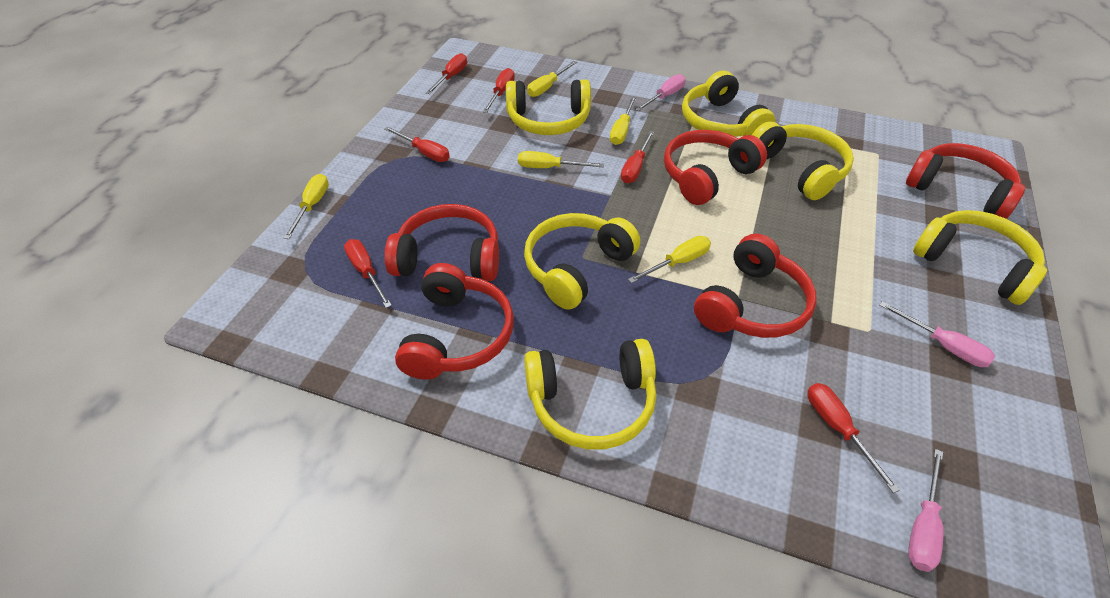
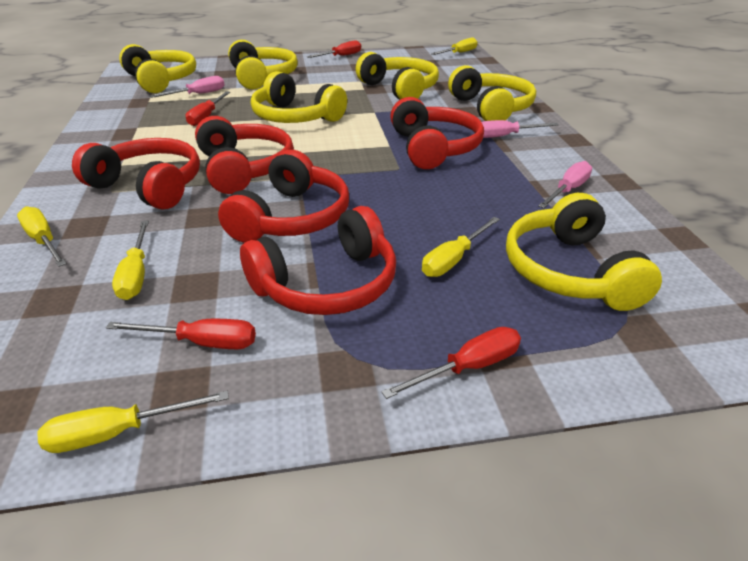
red screwdriver: 6 -> 4

